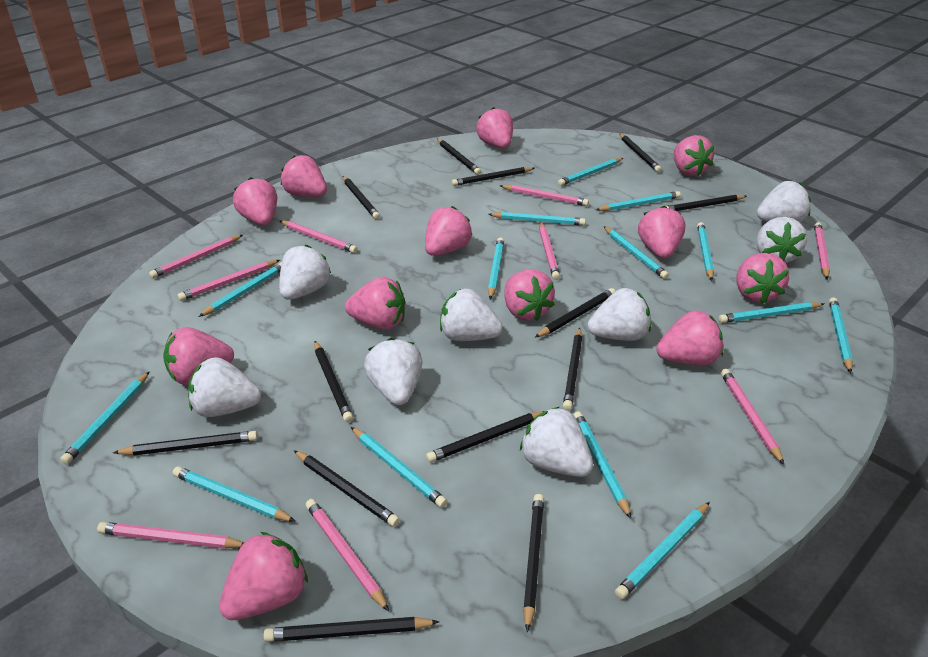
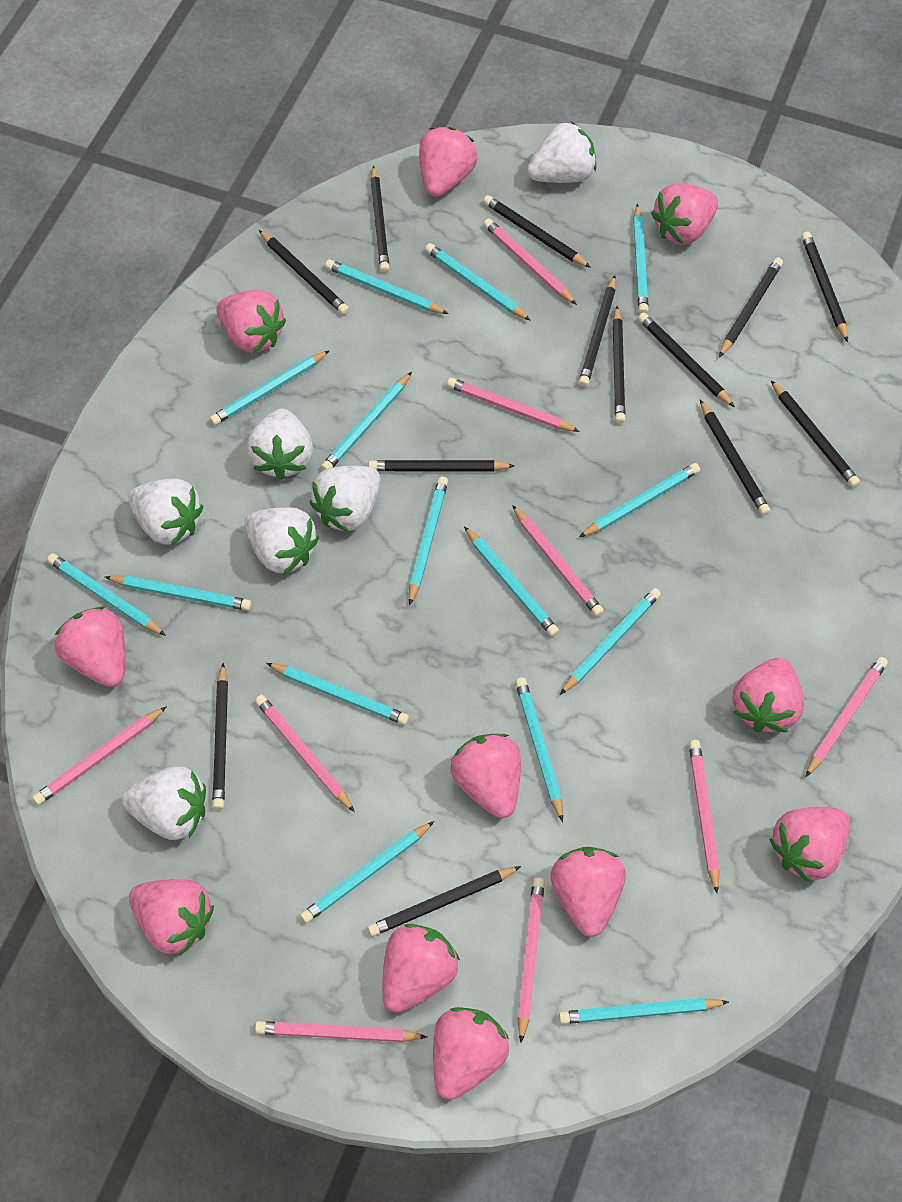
pink strawberry: 12 -> 11
turquoise pencil: 14 -> 15
white strawberry: 8 -> 6

